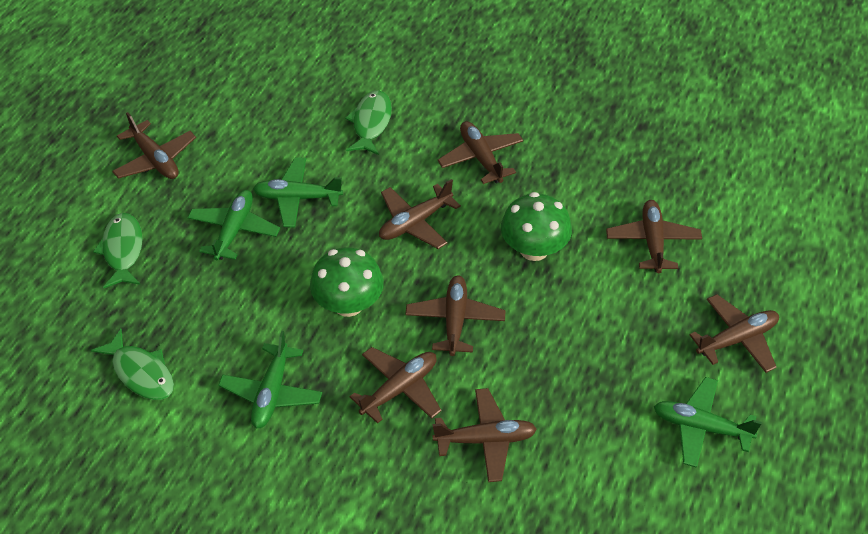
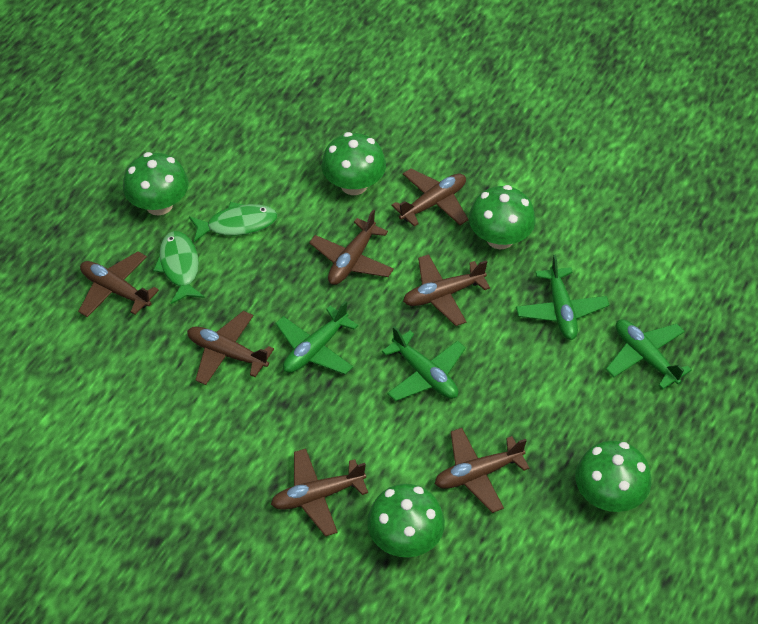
brown plane: 8 -> 7
green fish: 3 -> 2
green mushroom: 2 -> 5

